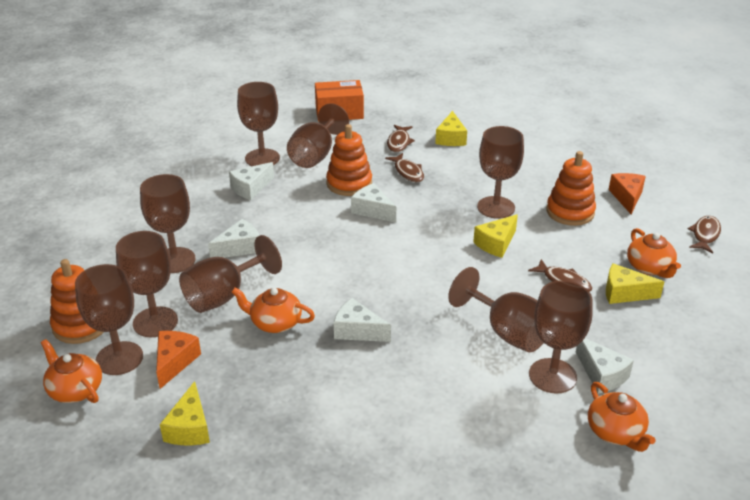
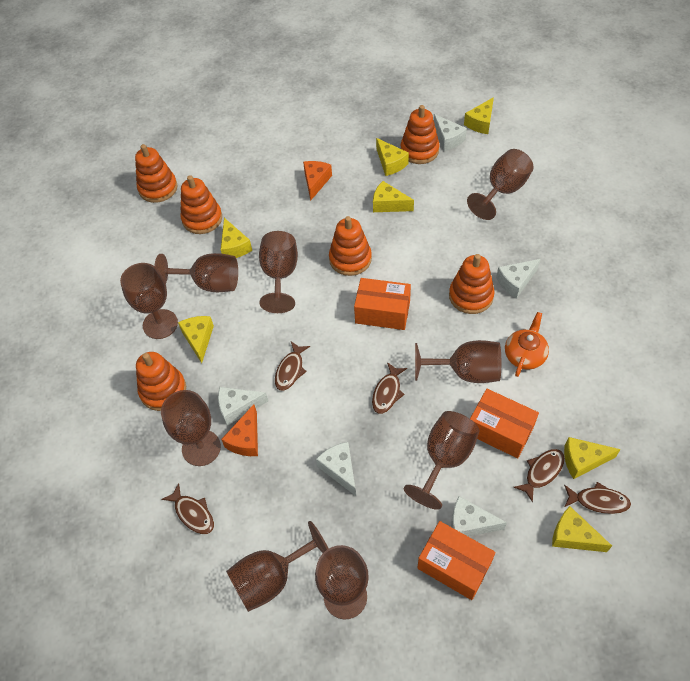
brown fish: 4 -> 5
orange box: 1 -> 3
orange stacking toy: 3 -> 6
orange teapot: 4 -> 1
yellow cheese: 4 -> 7

